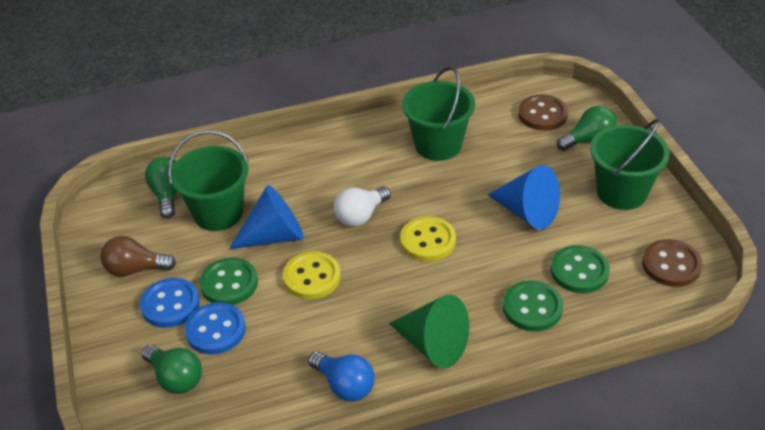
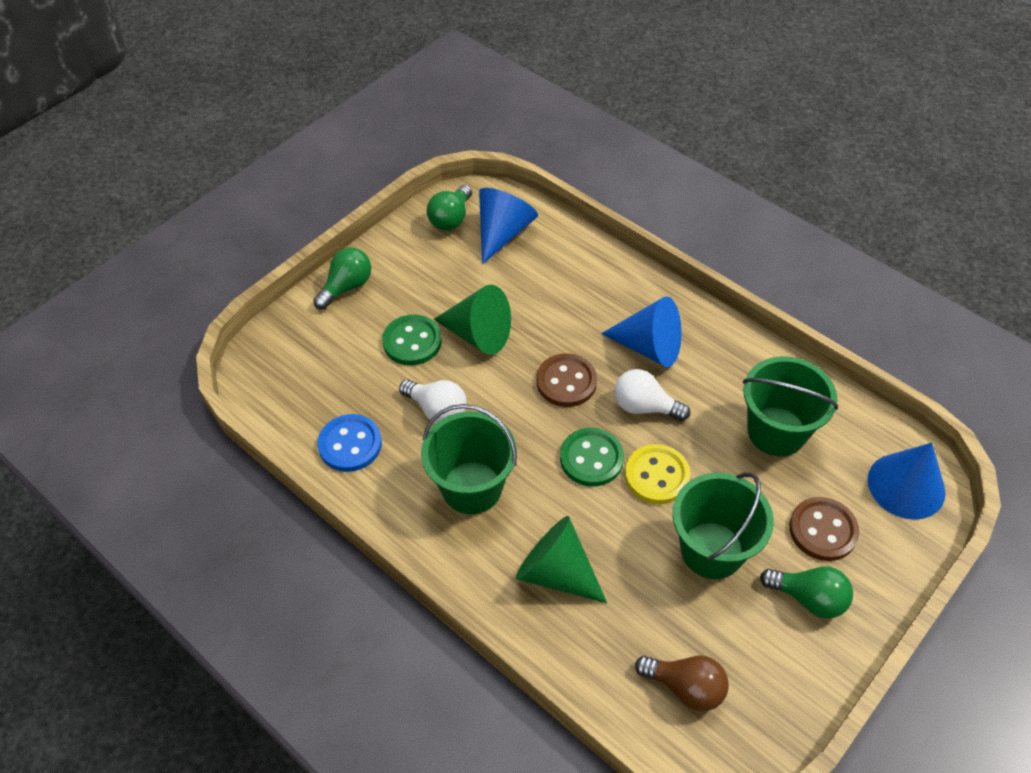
blue button: 2 -> 1
blue cone: 2 -> 3
blue light bulb: 1 -> 0
green button: 3 -> 2
green cone: 1 -> 2
white light bulb: 1 -> 2
yellow button: 2 -> 1

